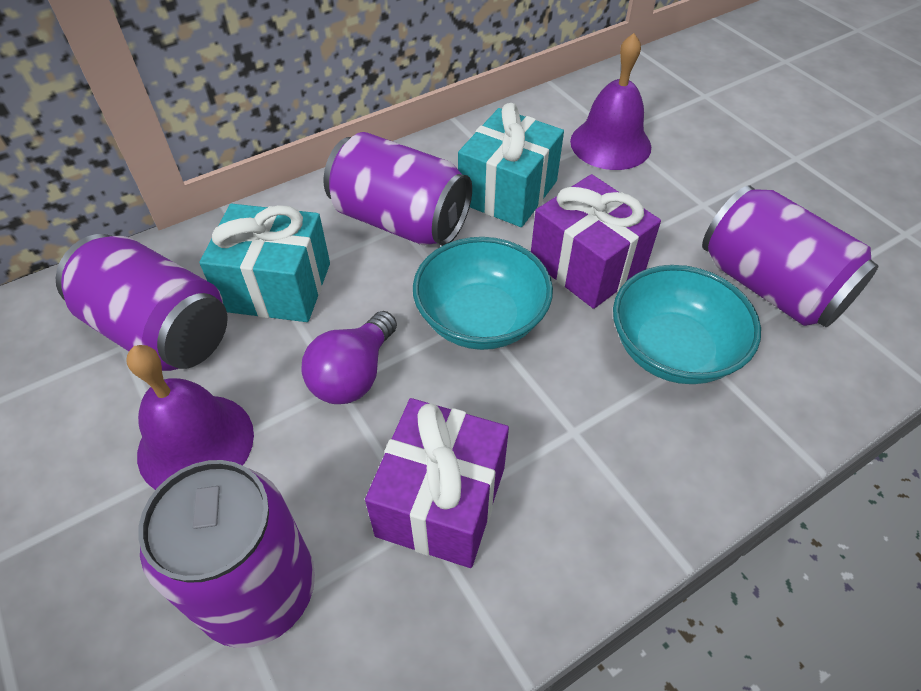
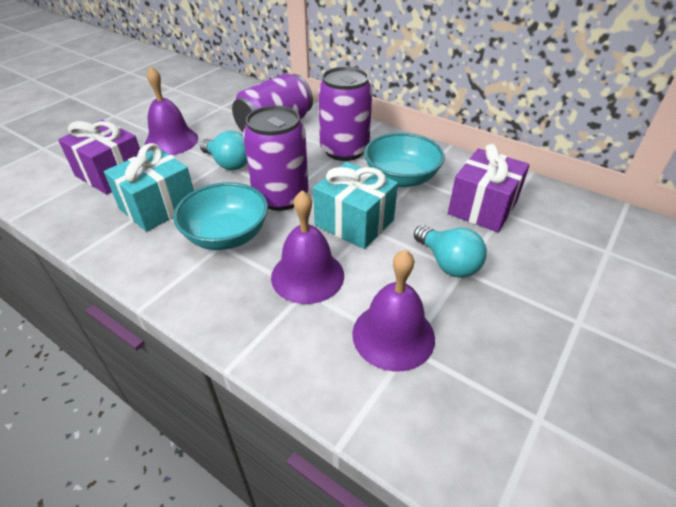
purple bell: 2 -> 3
purple can: 4 -> 3
purple light bulb: 1 -> 0
turquoise light bulb: 0 -> 2

